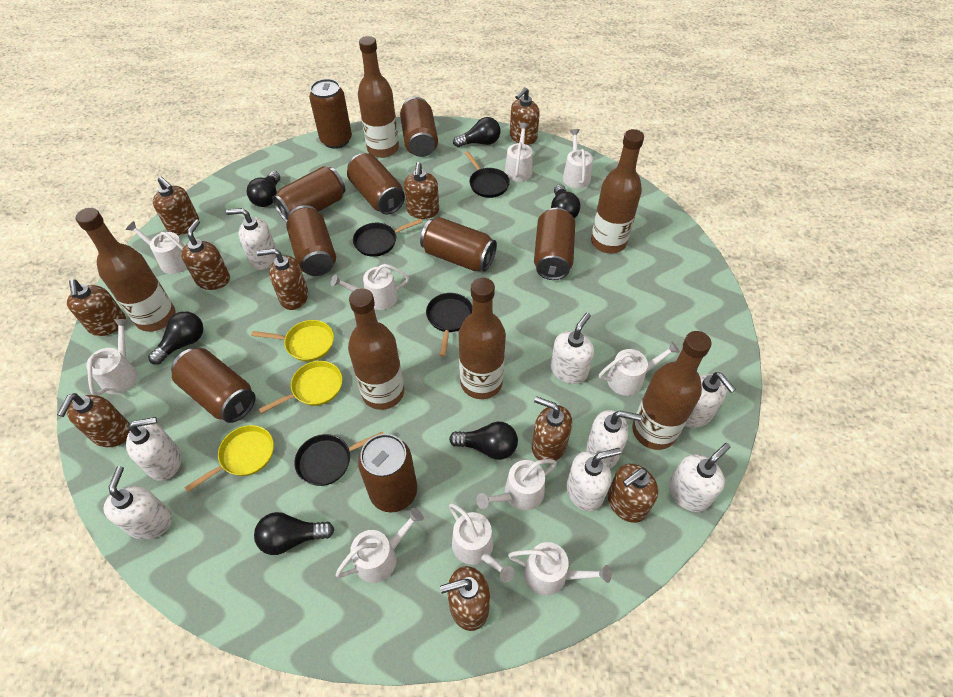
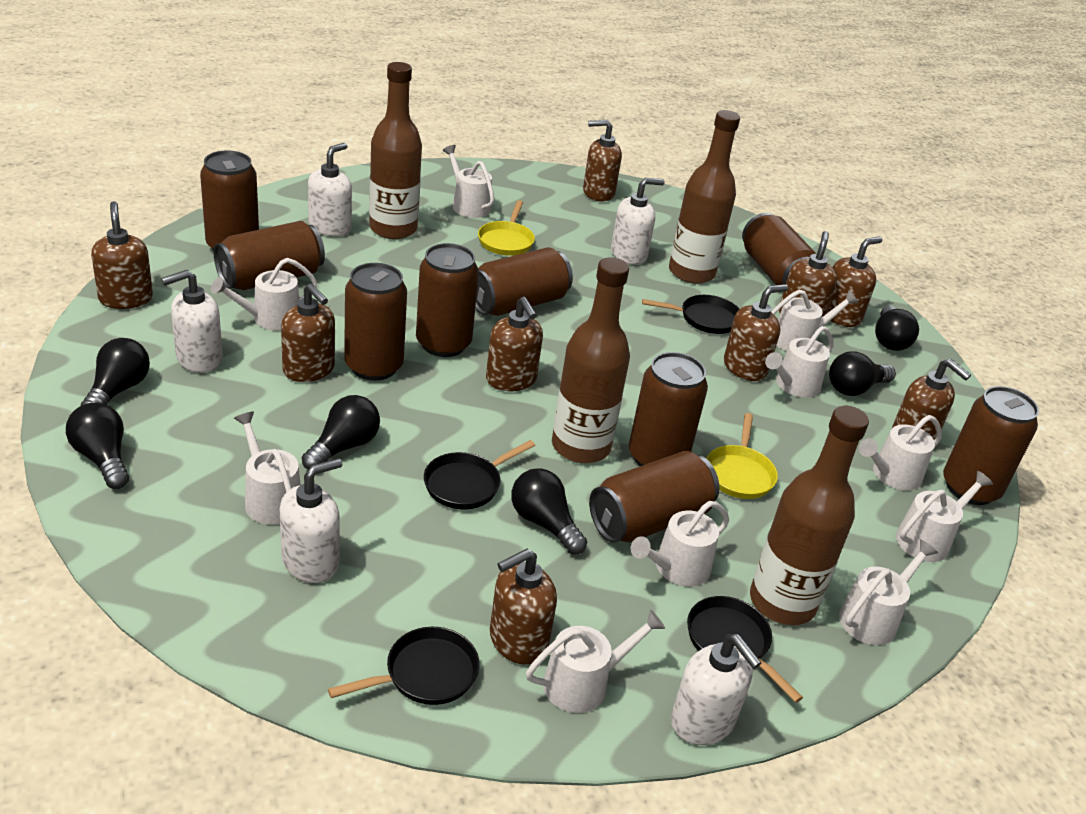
brown bottle: 6 -> 4
brown soap dispenser: 10 -> 9
white soap dispenser: 8 -> 5
yellow pan: 3 -> 2

